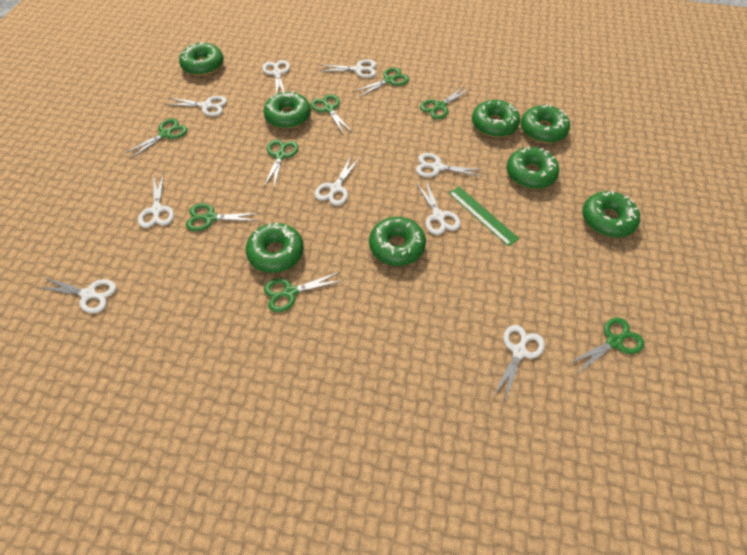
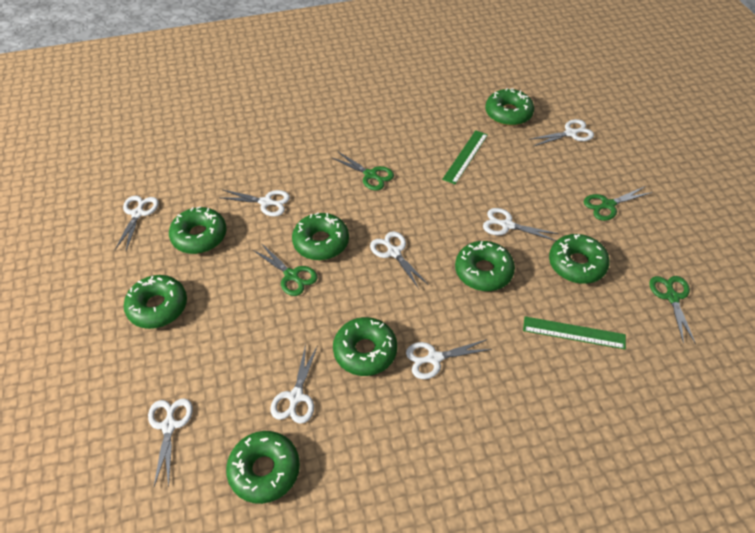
green ruler: 1 -> 2
green scissors: 8 -> 4
white scissors: 9 -> 8

